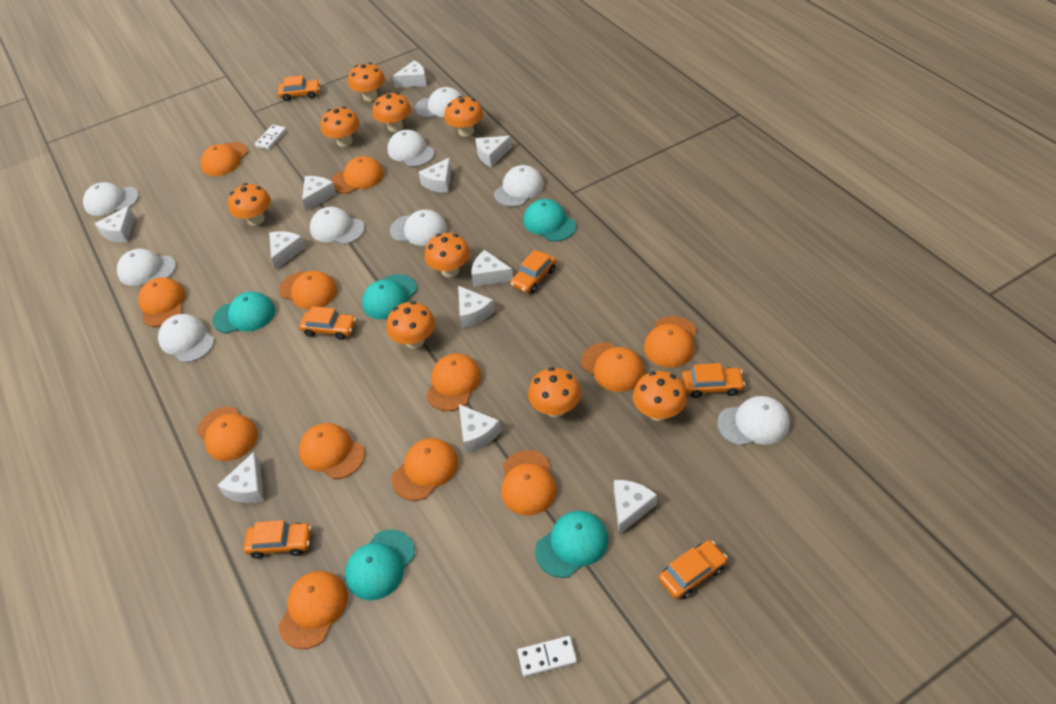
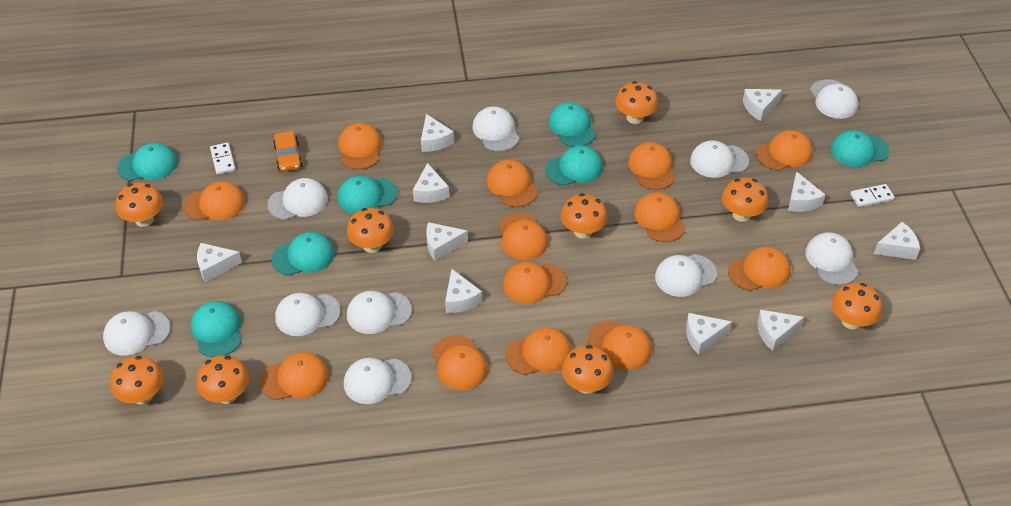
orange cap: 12 -> 13
orange car: 6 -> 1
turquoise cap: 5 -> 7
white cap: 9 -> 10
white cheese: 11 -> 10

